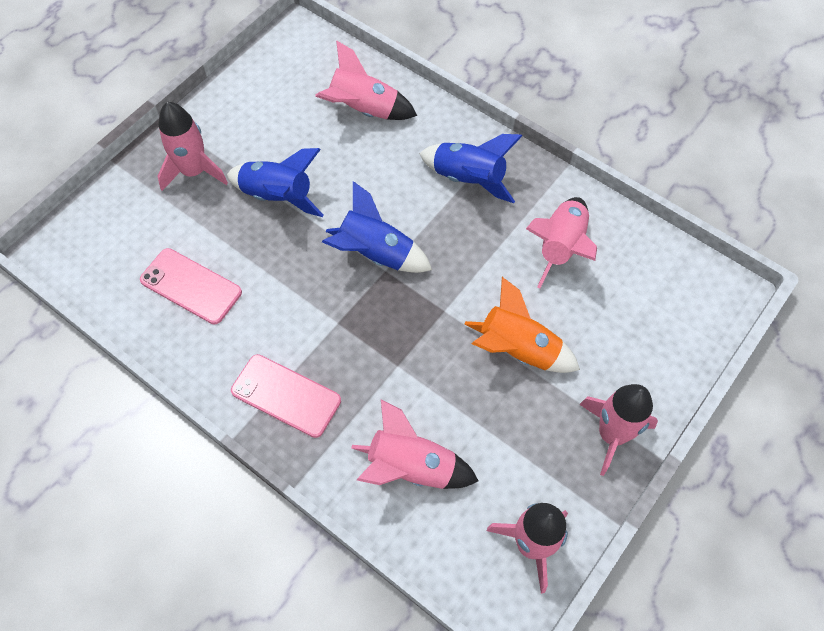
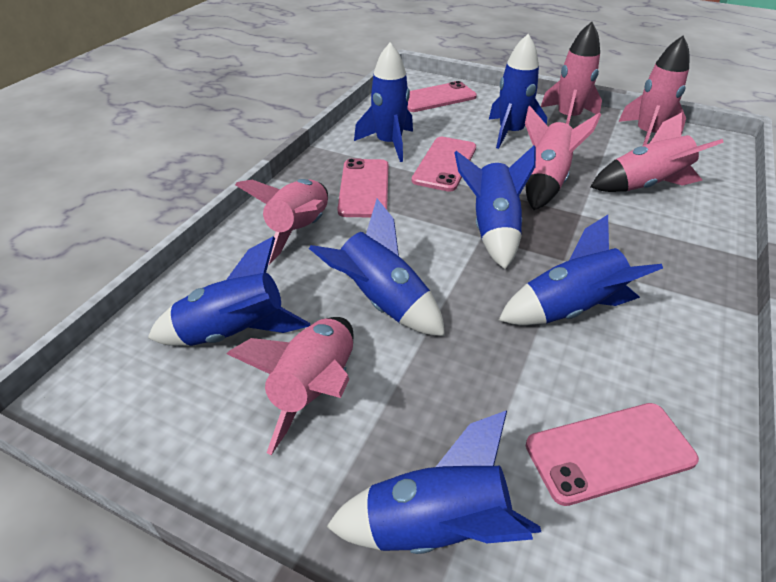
blue rocket: 3 -> 7
orange rocket: 1 -> 0
pink phone: 2 -> 4

